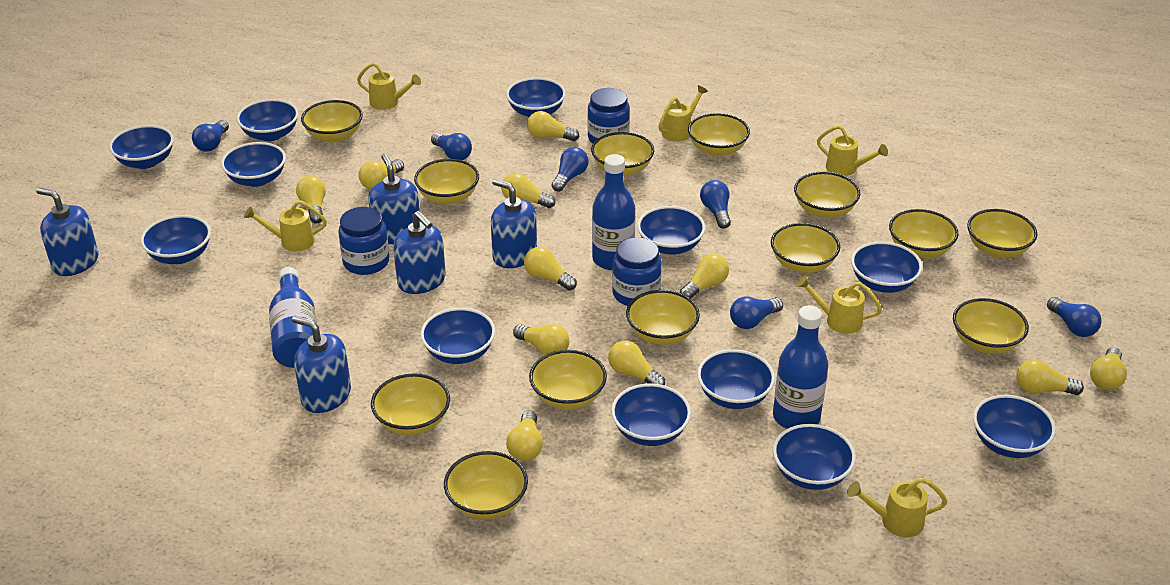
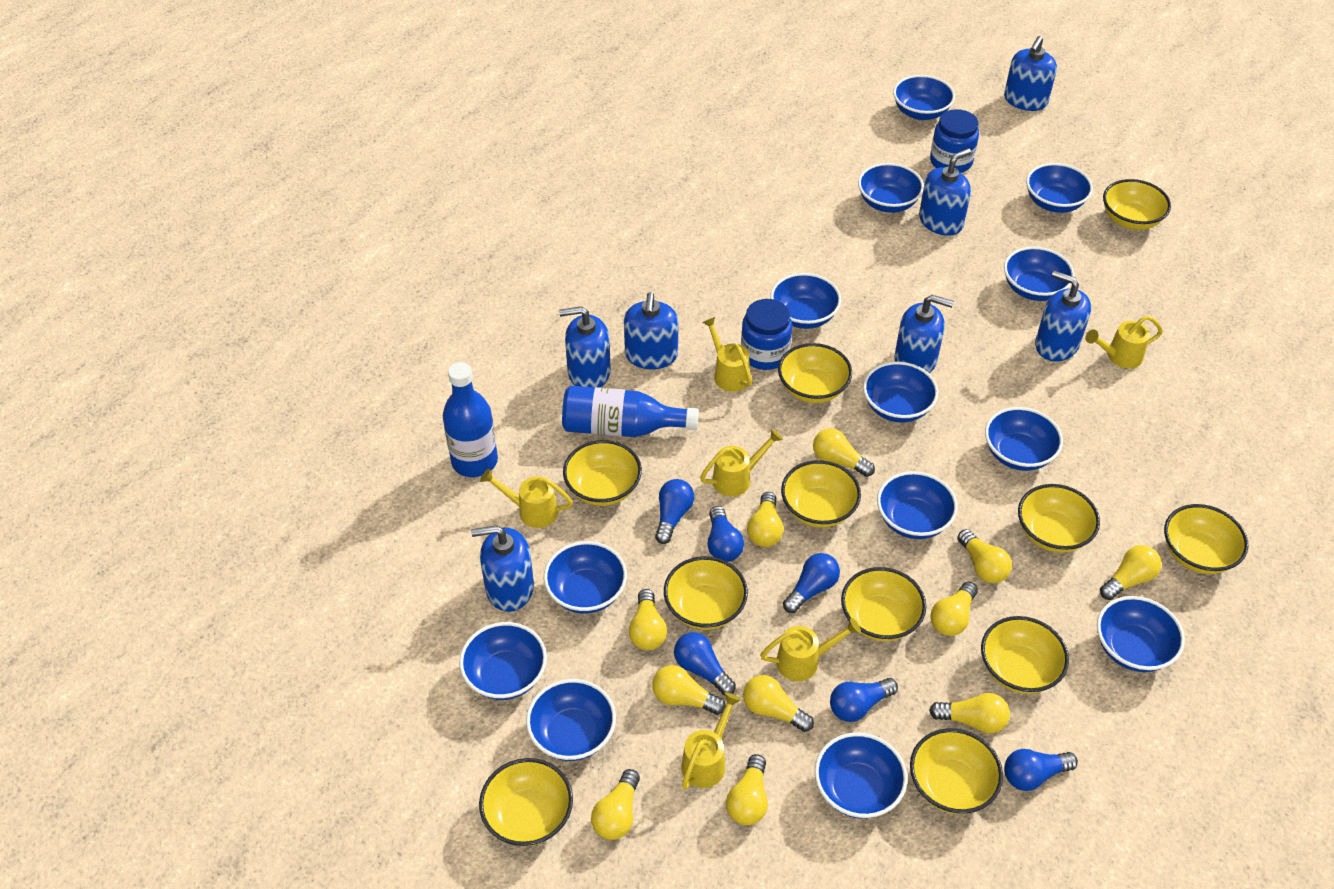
blue bottle: 3 -> 2
blue bowl: 12 -> 13
blue jar: 3 -> 2
blue soap dispenser: 5 -> 7
yellow bowl: 13 -> 11

